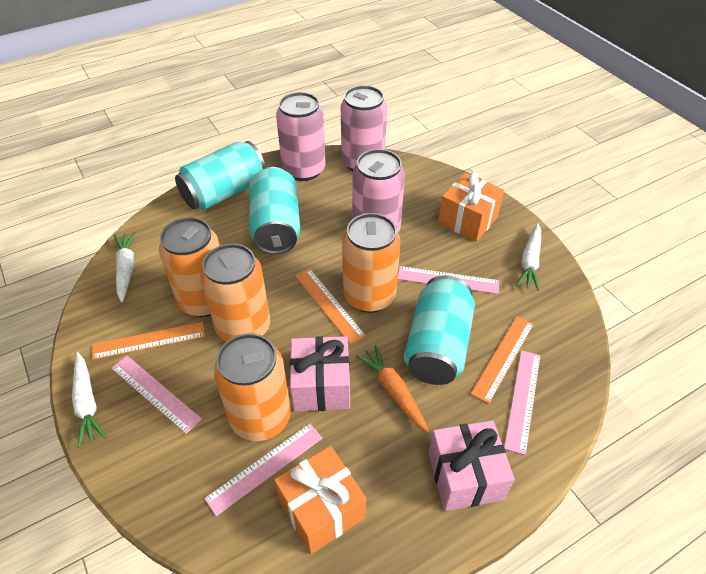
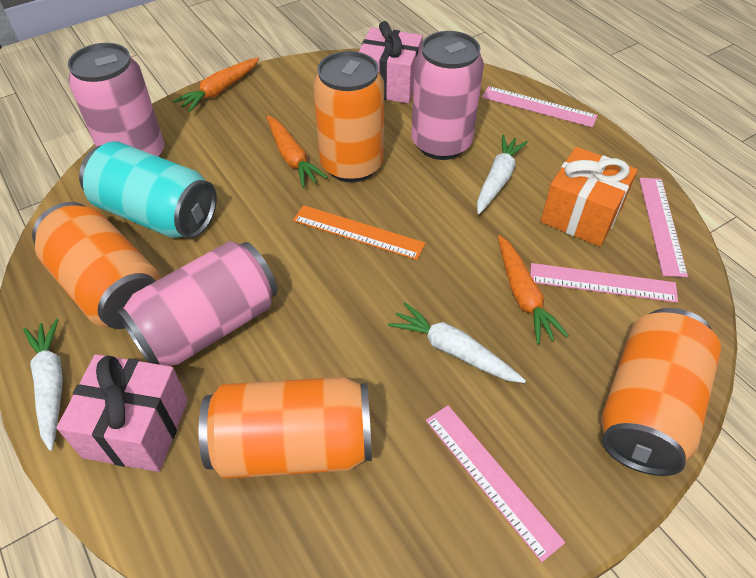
orange carrot: 1 -> 3
orange gift: 2 -> 1
orange ruler: 3 -> 1
turquoise can: 3 -> 1

